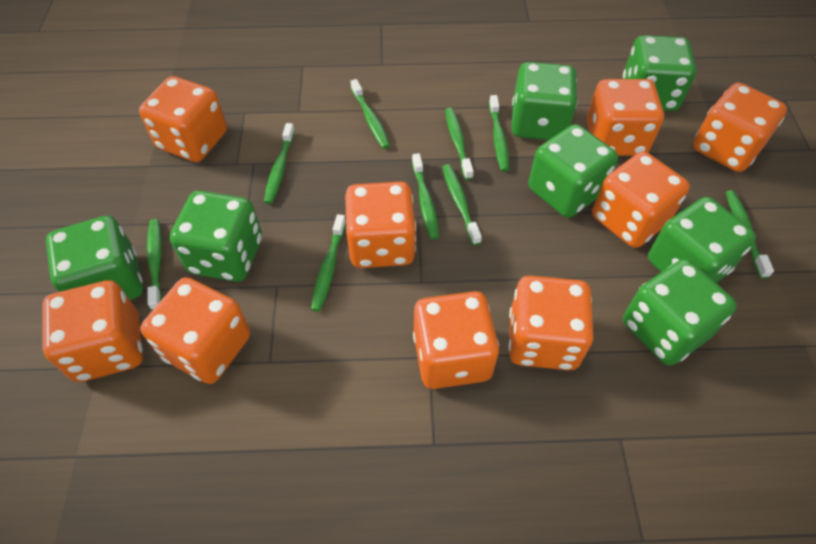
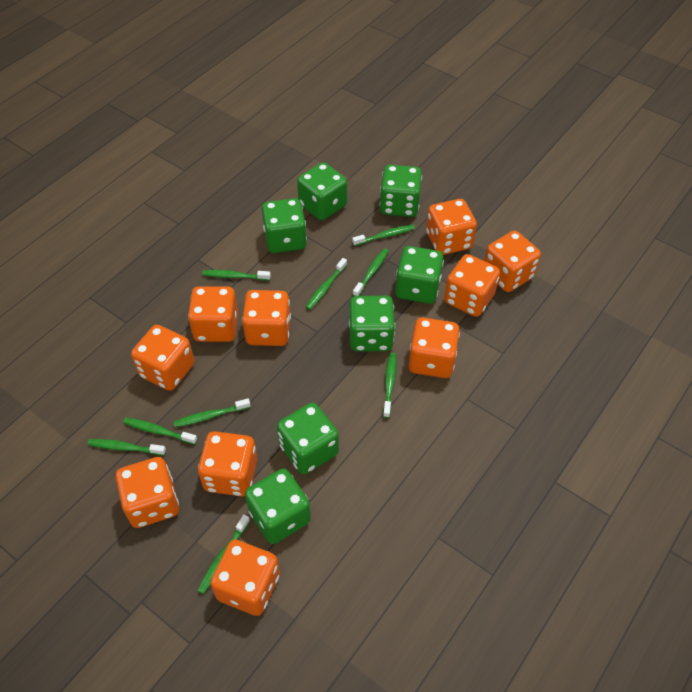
orange dice: 9 -> 10

